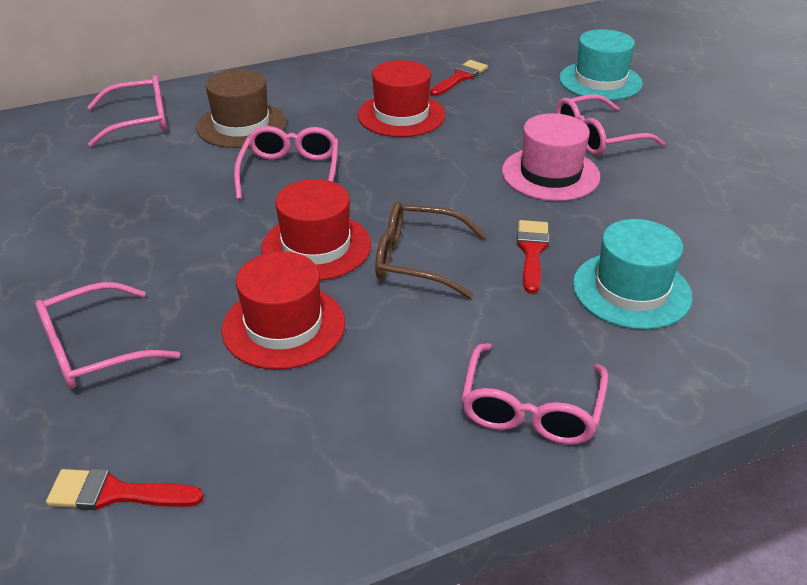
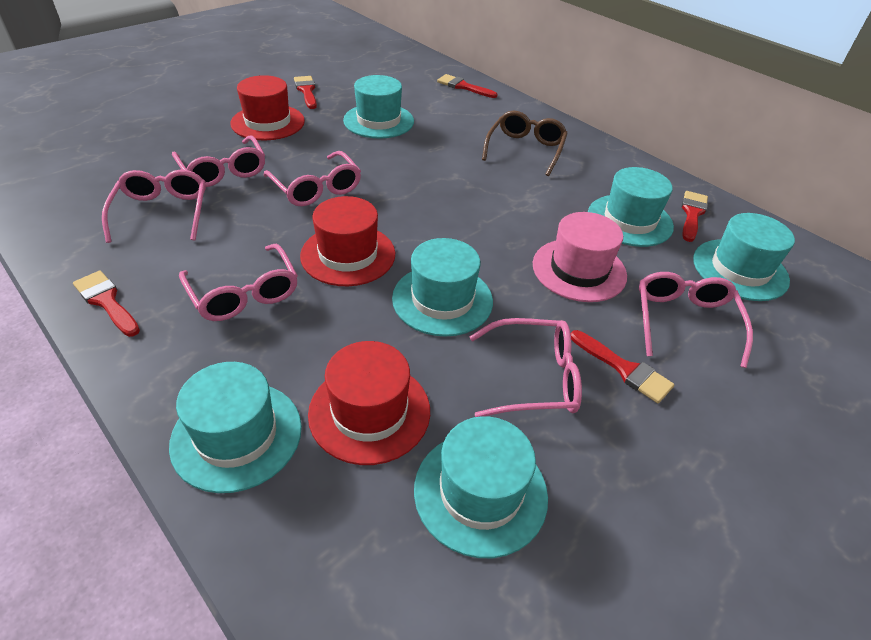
brown hat: 1 -> 0
pink glasses: 5 -> 6
red brush: 3 -> 5
turquoise hat: 2 -> 6

